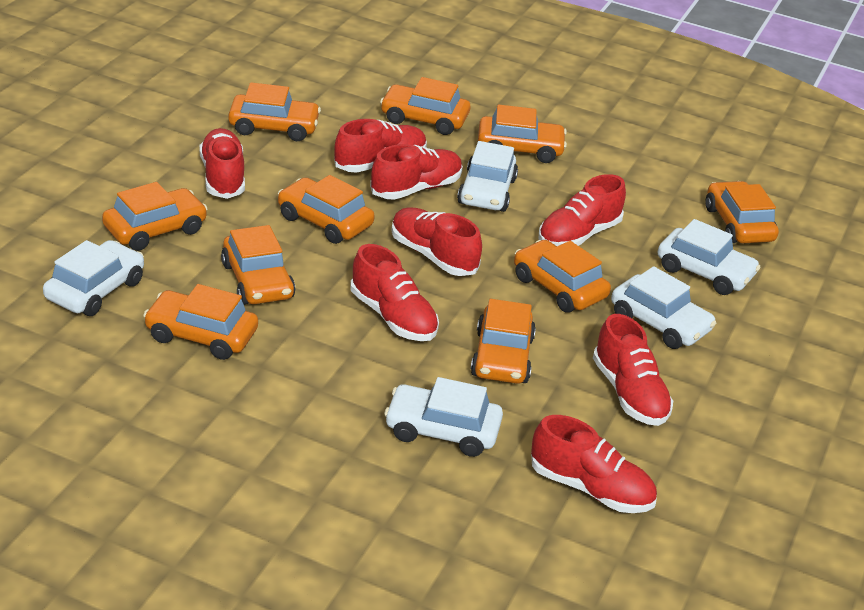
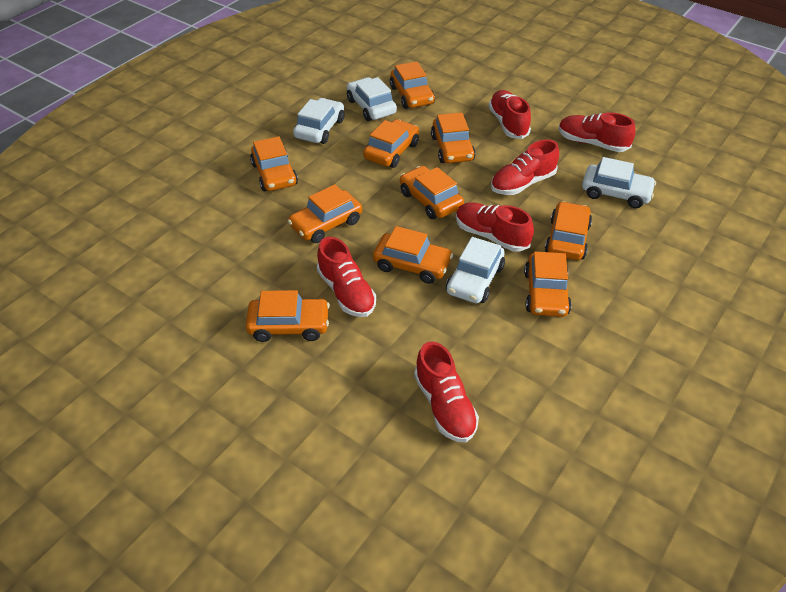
red shoe: 8 -> 6
white car: 5 -> 4

